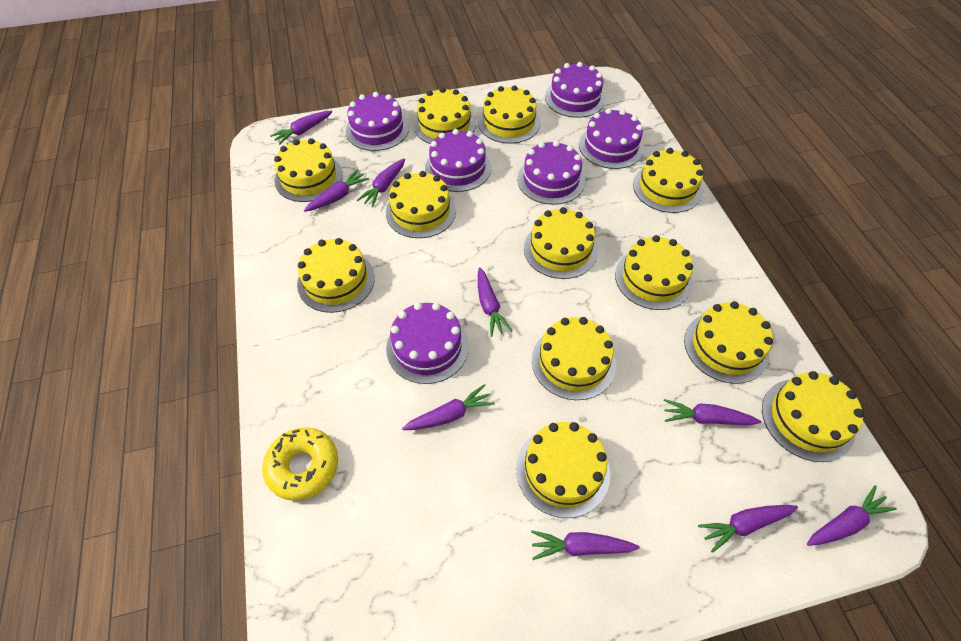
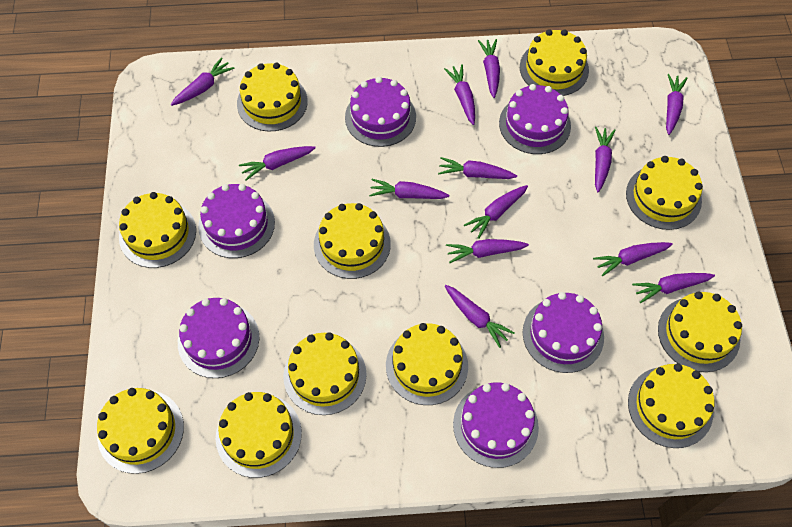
purple carrot: 9 -> 13
yellow cake: 12 -> 11
yellow donut: 1 -> 0

